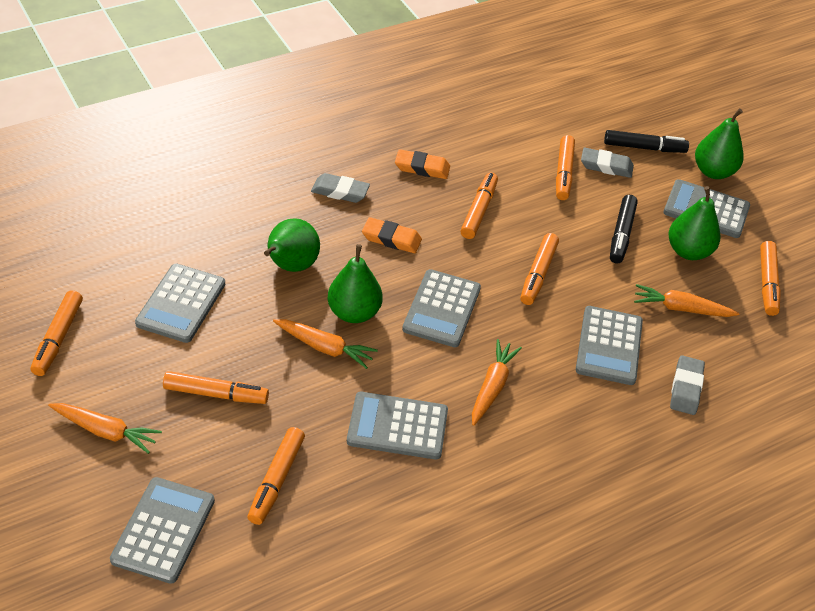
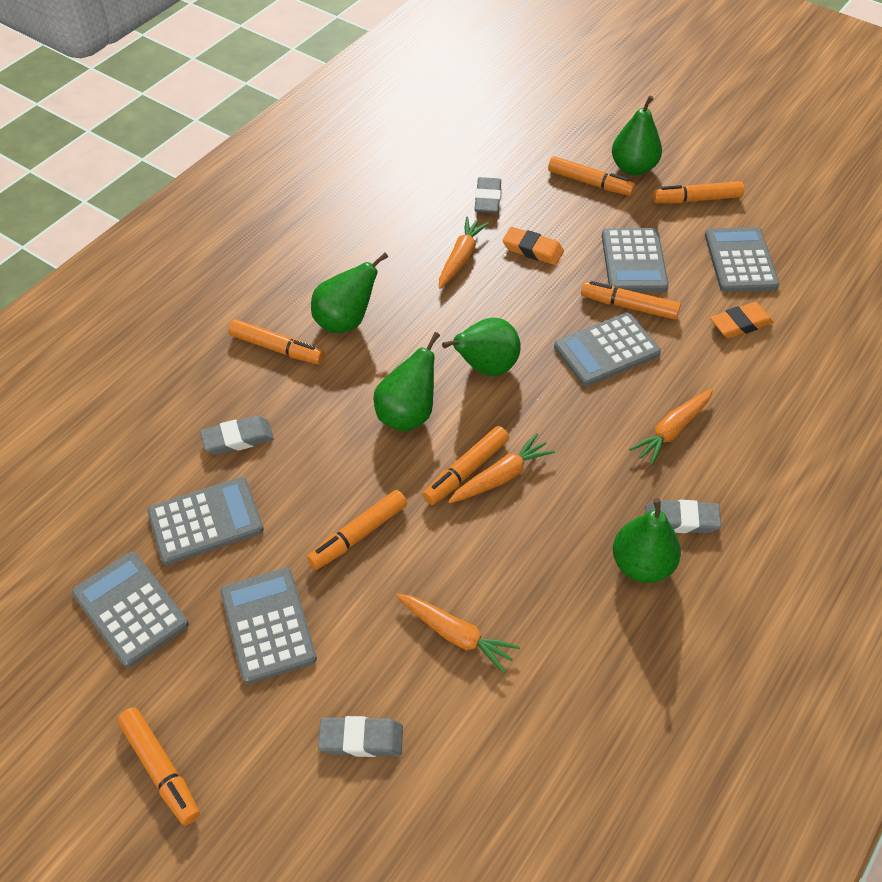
black marker: 2 -> 0
green pear: 4 -> 5
grey eraser: 3 -> 4

